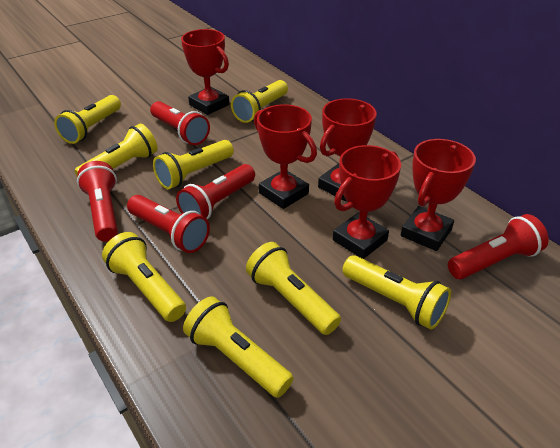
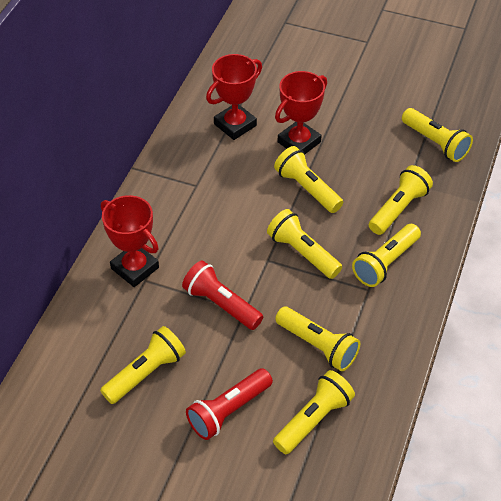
red flashlight: 5 -> 2
red trophy: 5 -> 3

